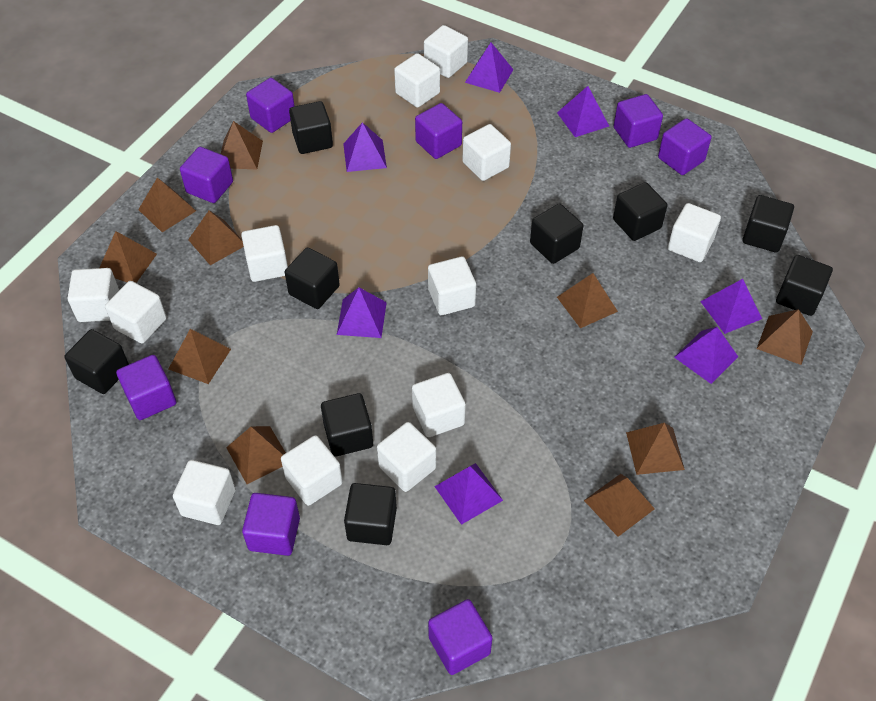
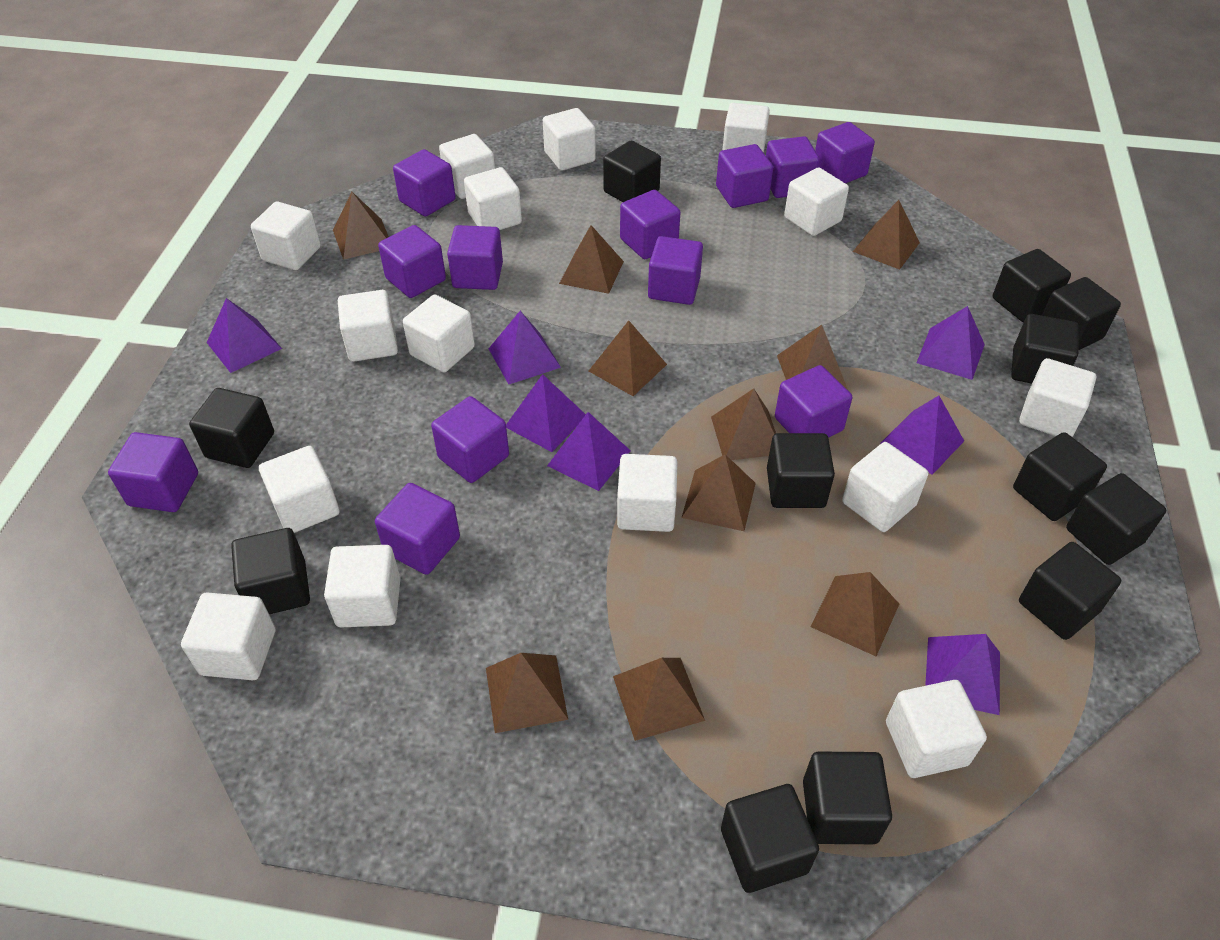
black cube: 9 -> 12
purple cube: 8 -> 12
white cube: 12 -> 15

